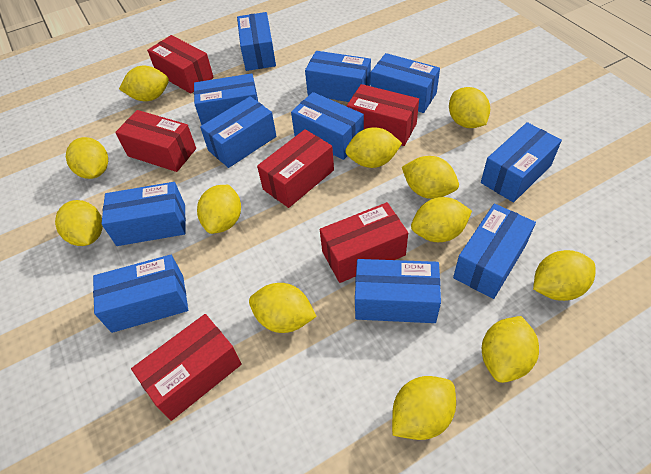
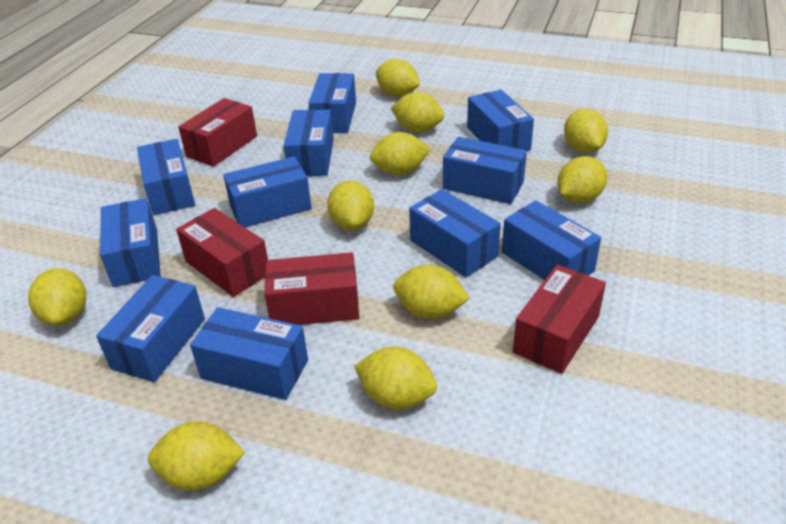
red box: 6 -> 4
yellow lemon: 12 -> 10

